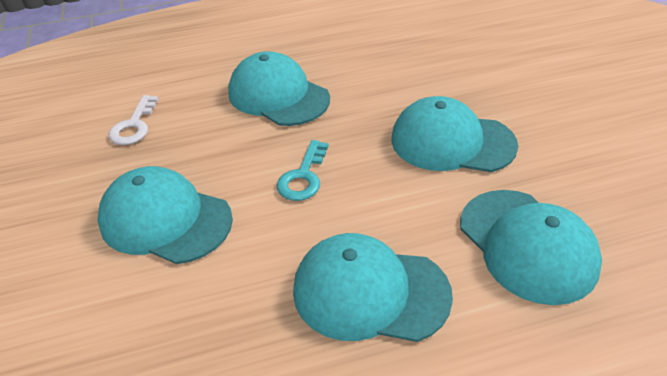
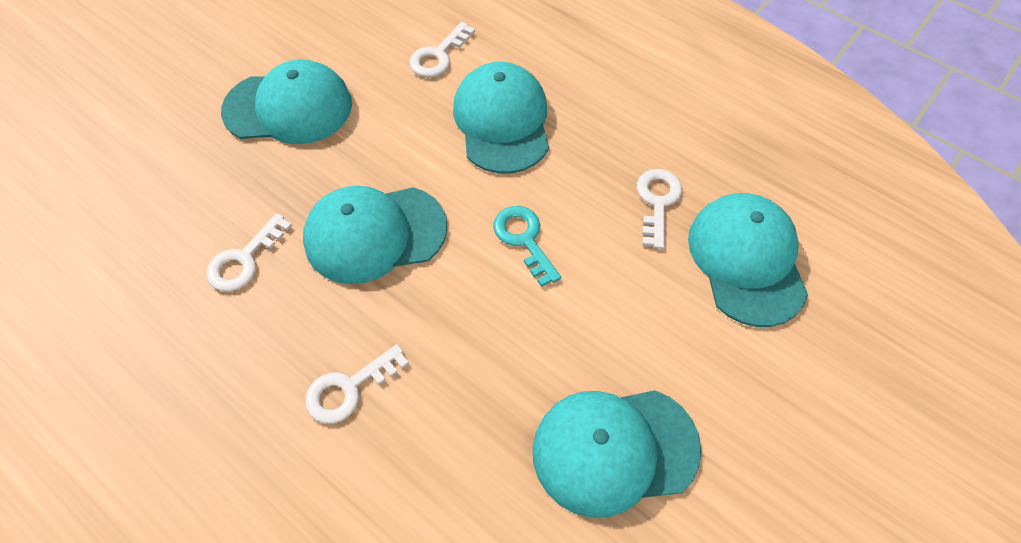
white key: 1 -> 4

